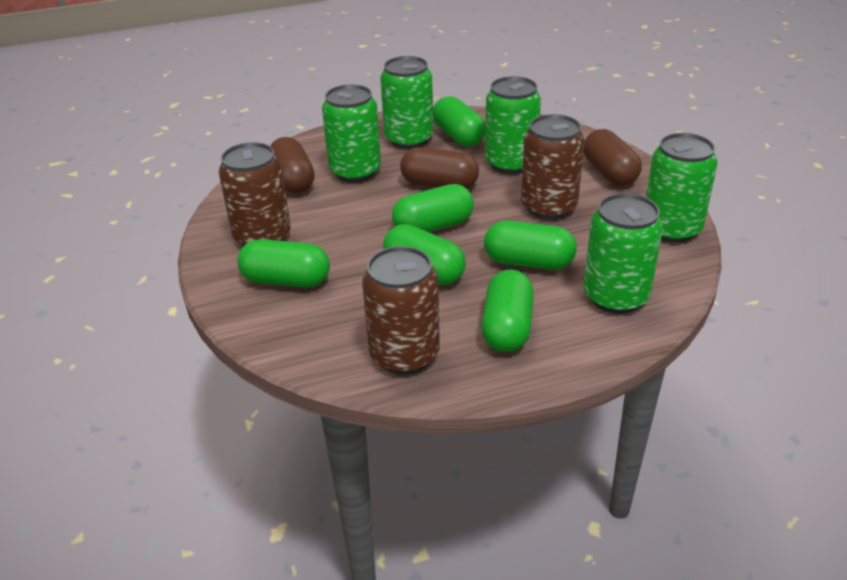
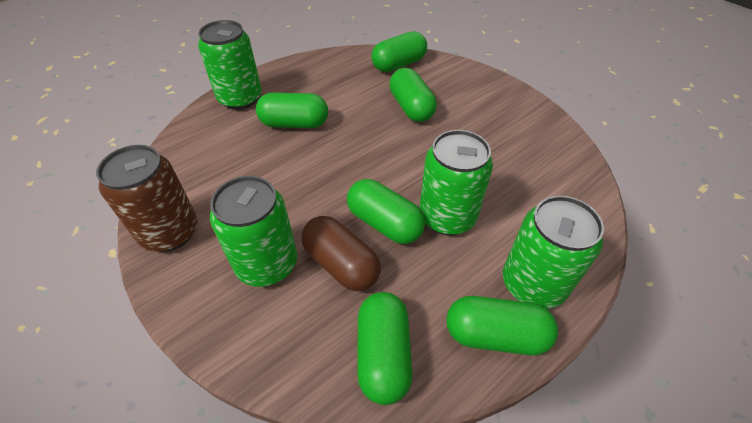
brown can: 3 -> 1
brown capsule: 3 -> 1
green can: 5 -> 4

